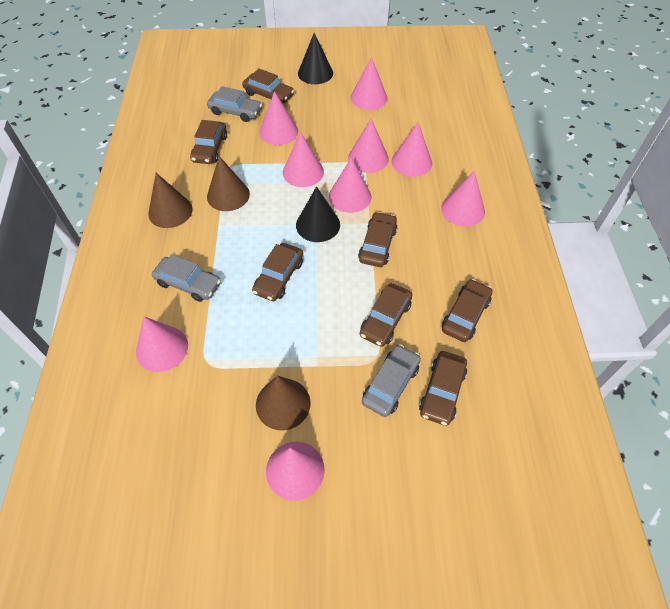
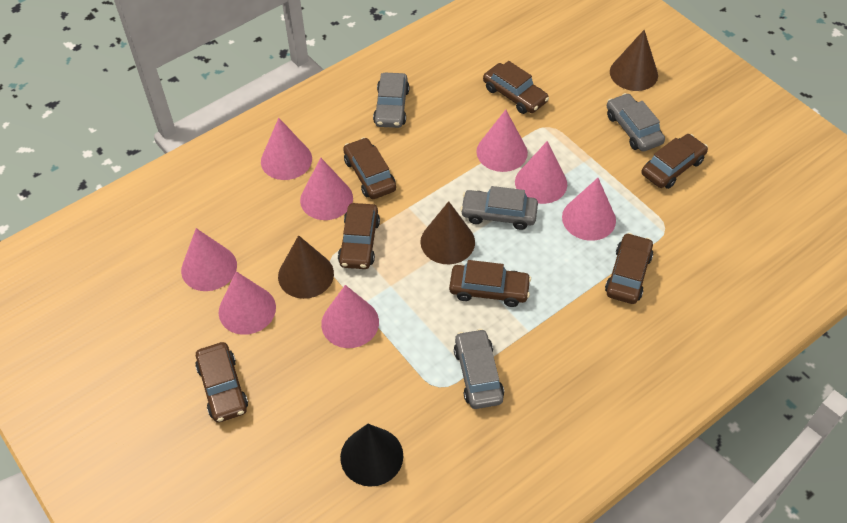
black cone: 2 -> 1
grey car: 3 -> 4
pink cone: 9 -> 8

